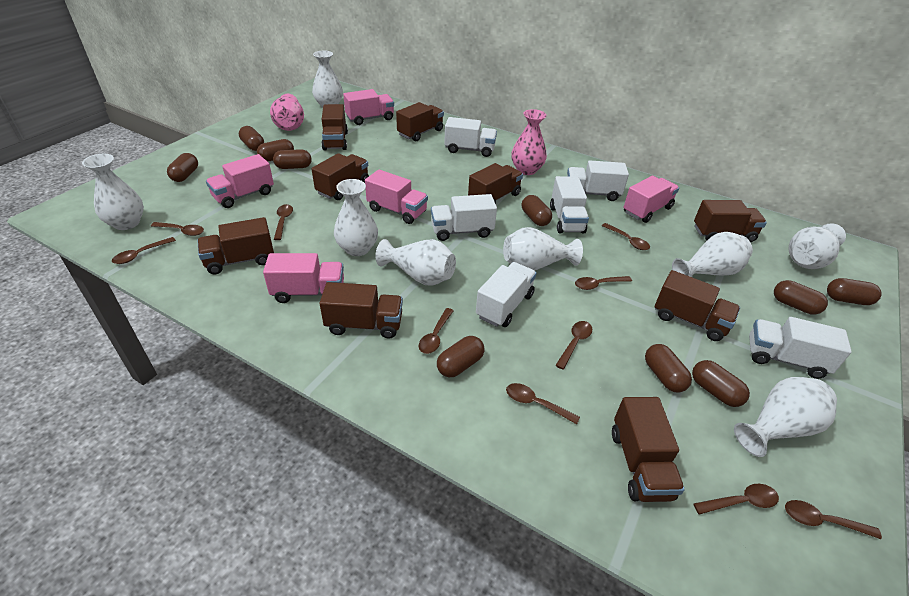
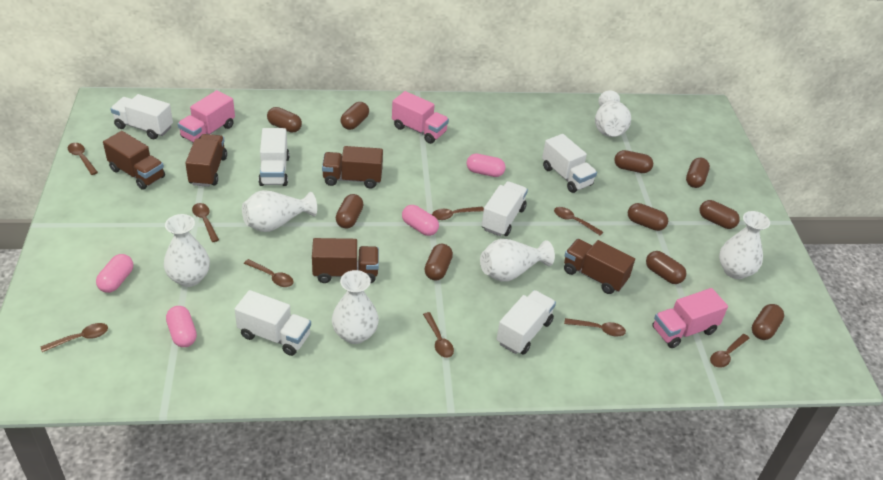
brown spoon: 10 -> 9
brown truck: 9 -> 5
pink capsule: 0 -> 4
pink truck: 5 -> 3
pink vase: 2 -> 0
white vase: 8 -> 6

